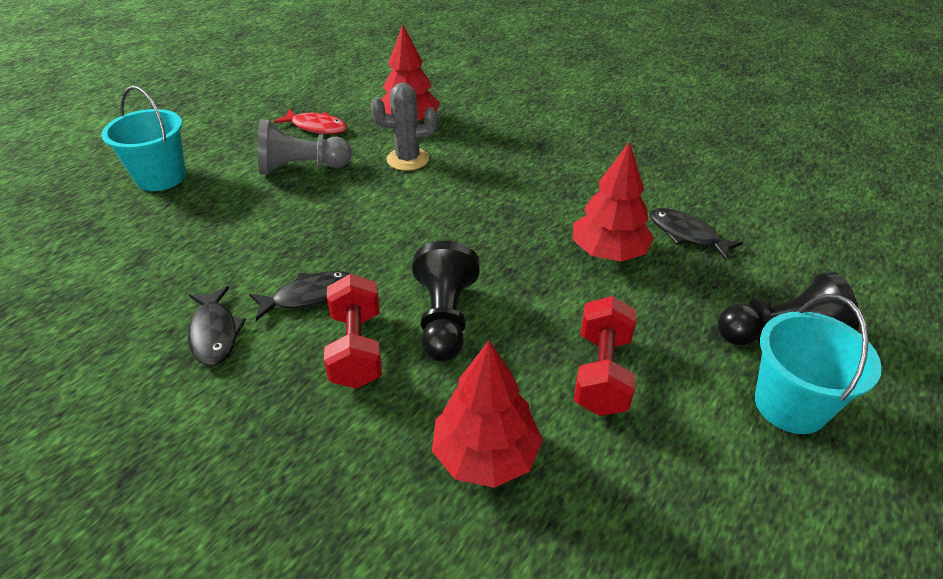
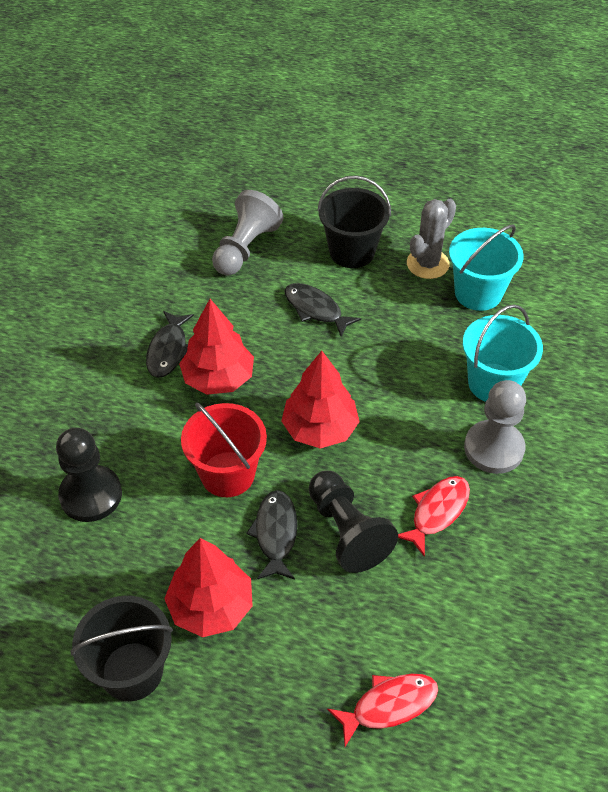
black bucket: 0 -> 2
grey pawn: 1 -> 2
red bucket: 0 -> 1
red dumbbell: 2 -> 0
red fish: 1 -> 2

